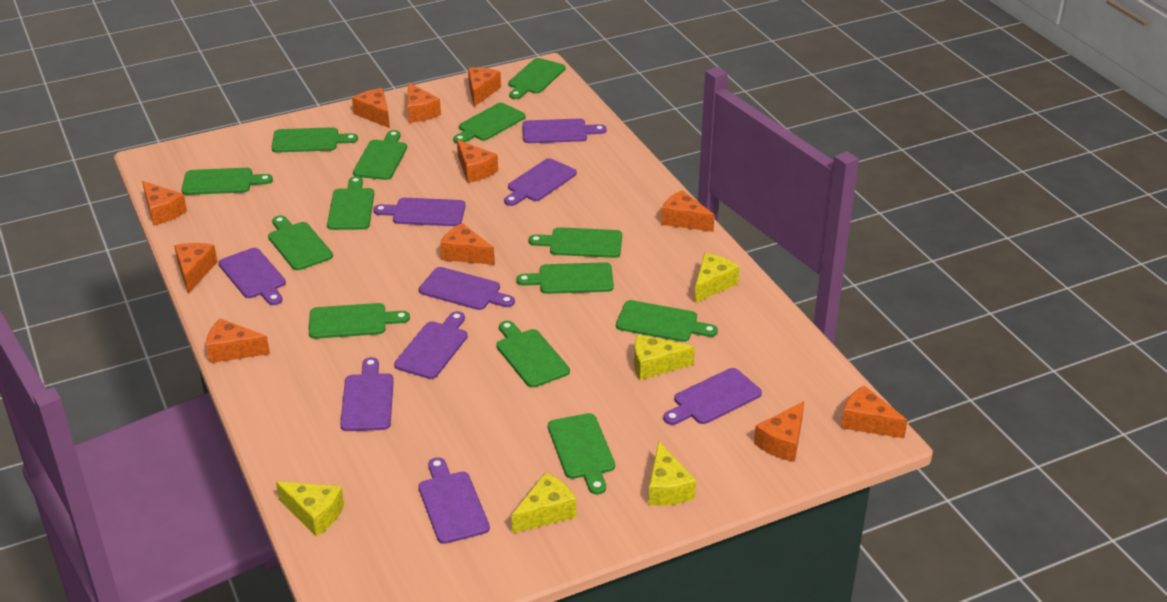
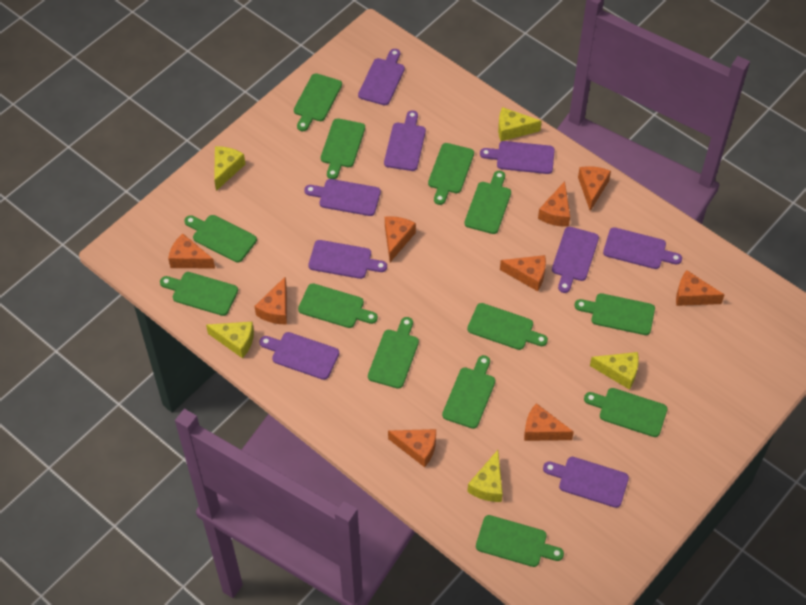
orange cheese: 11 -> 9

